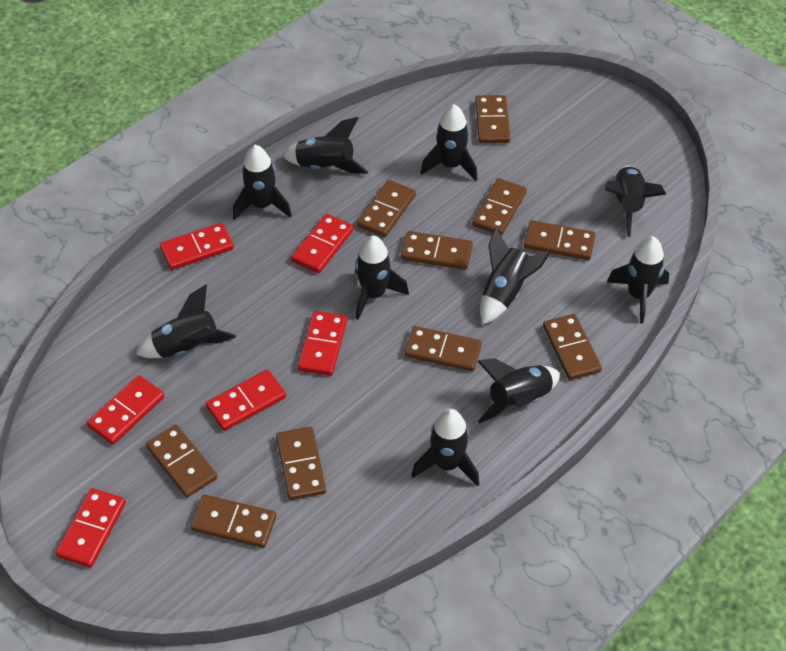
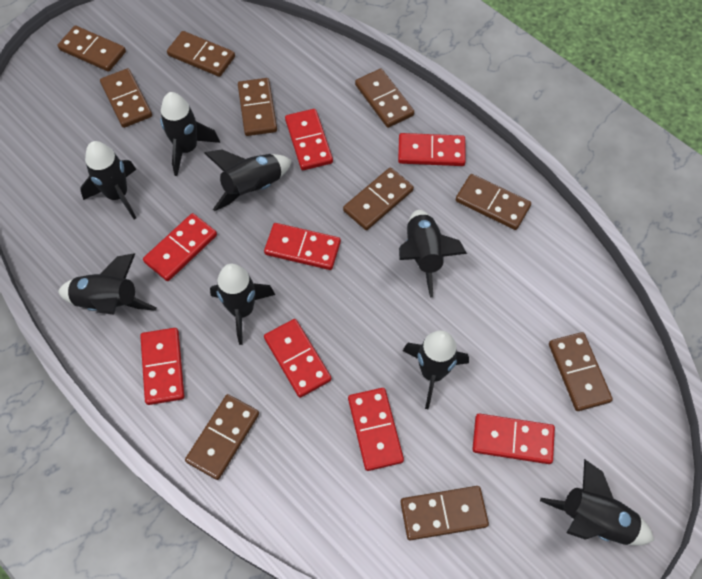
black rocket: 10 -> 8
red domino: 6 -> 8

